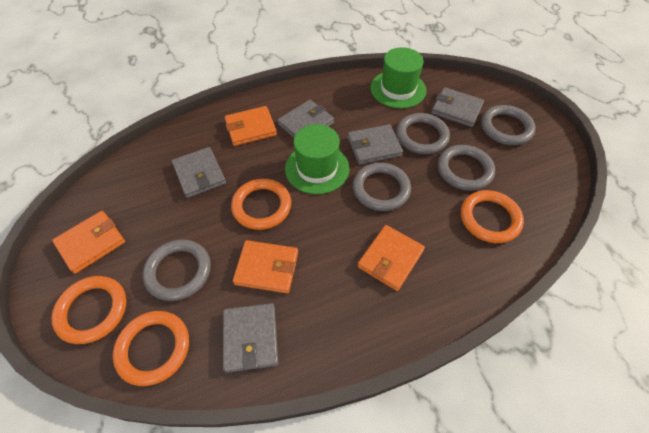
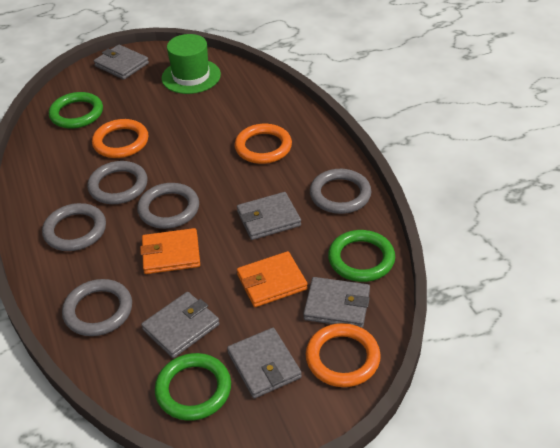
green hat: 2 -> 1
green ring: 0 -> 3
orange ring: 4 -> 3
orange wallet: 4 -> 2

